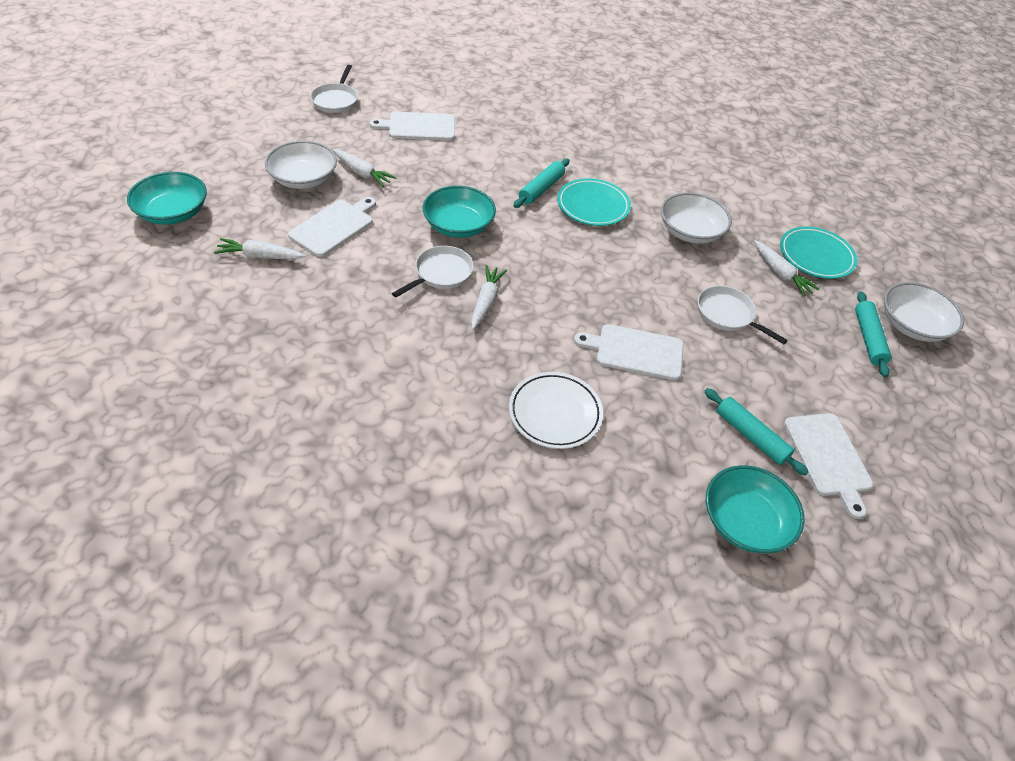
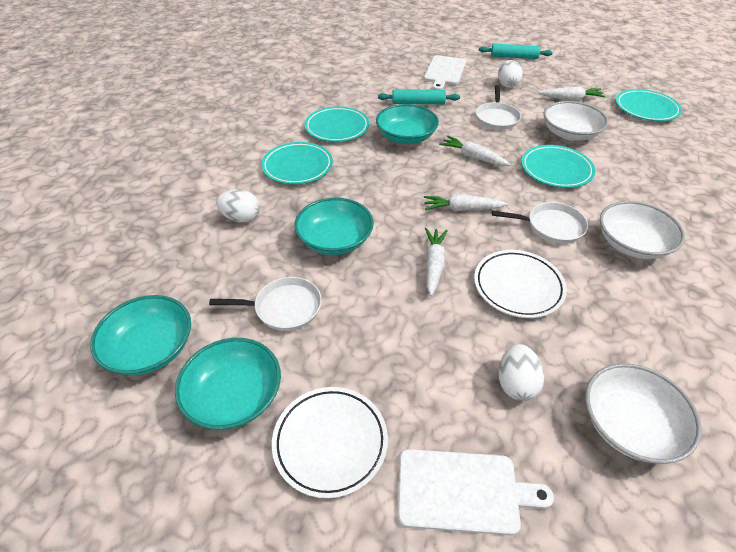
turquoise bowl: 3 -> 4
turquoise plate: 2 -> 4
turquoise rolling pin: 3 -> 2
white cutting board: 4 -> 2
white egg: 0 -> 3
white plate: 1 -> 2

